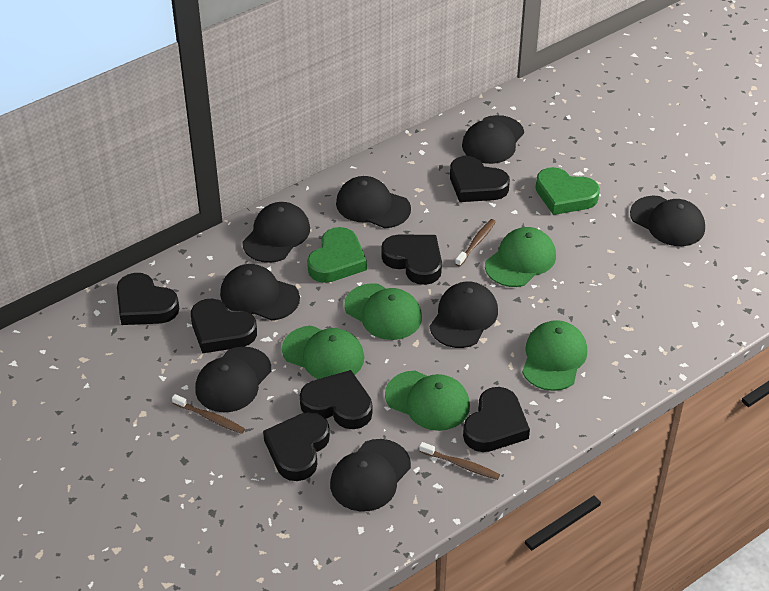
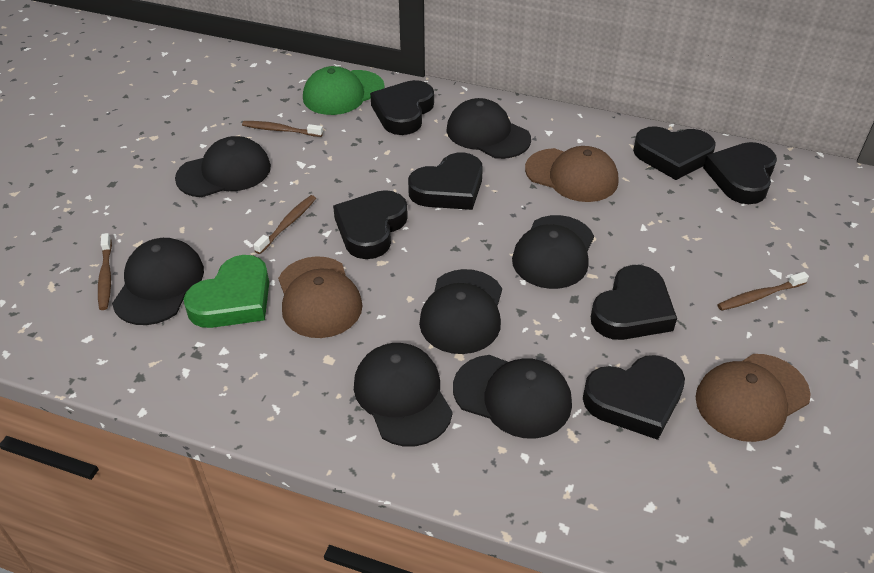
black cap: 8 -> 7
brown cap: 0 -> 3
brown toothbrush: 3 -> 4
green cap: 5 -> 1
green heart: 2 -> 1

